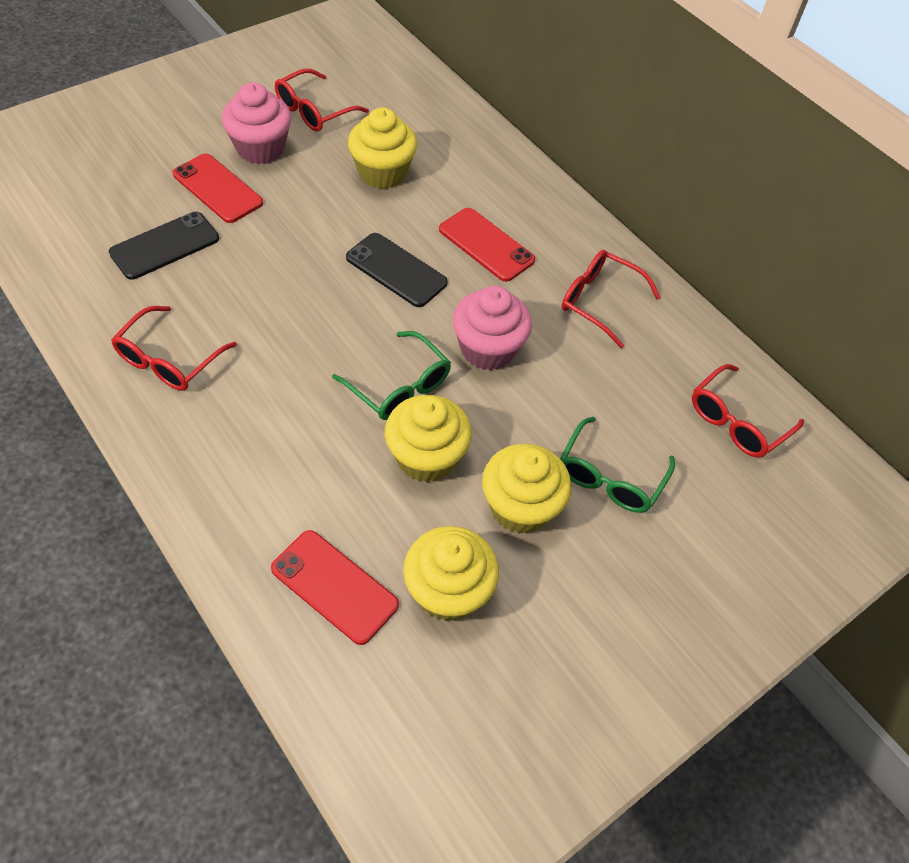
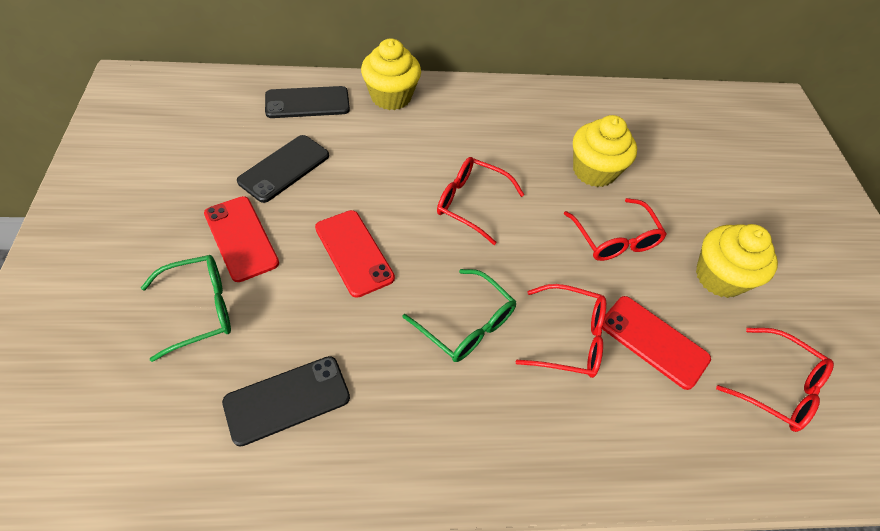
black phone: 2 -> 3
pink cupcake: 2 -> 0
yellow cupcake: 4 -> 3

